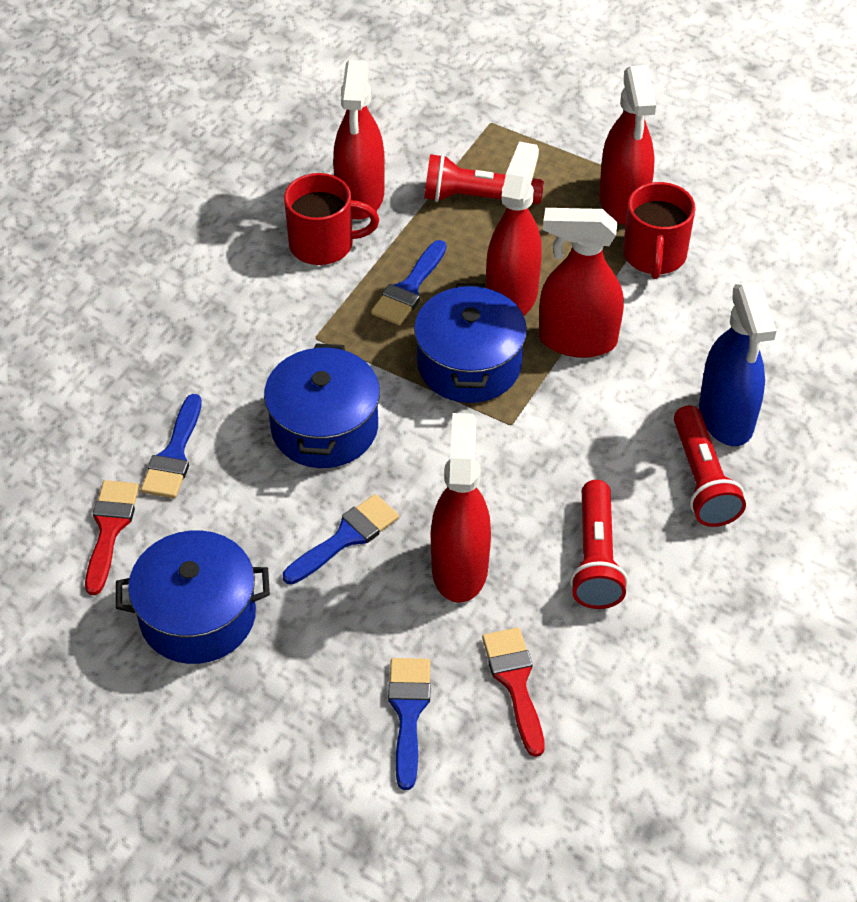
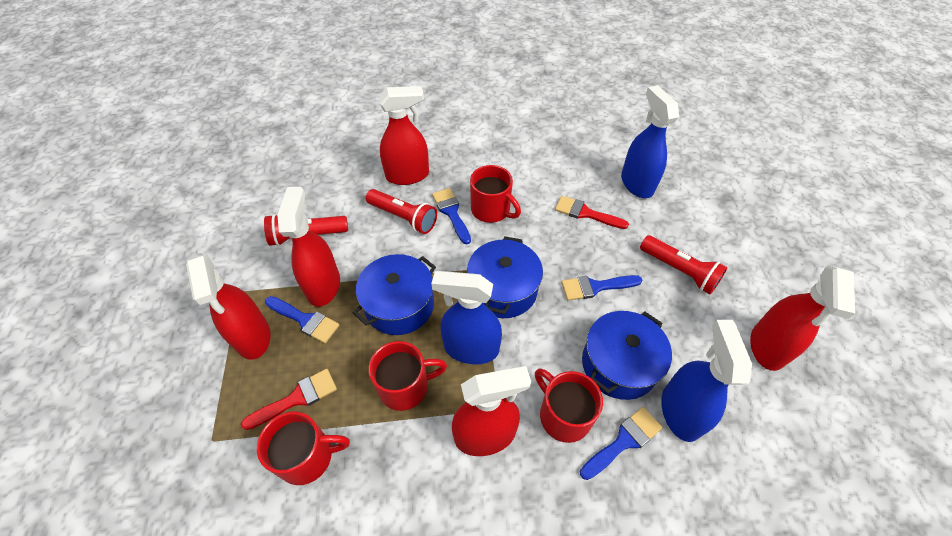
blue spray bottle: 1 -> 3
red mug: 2 -> 4

